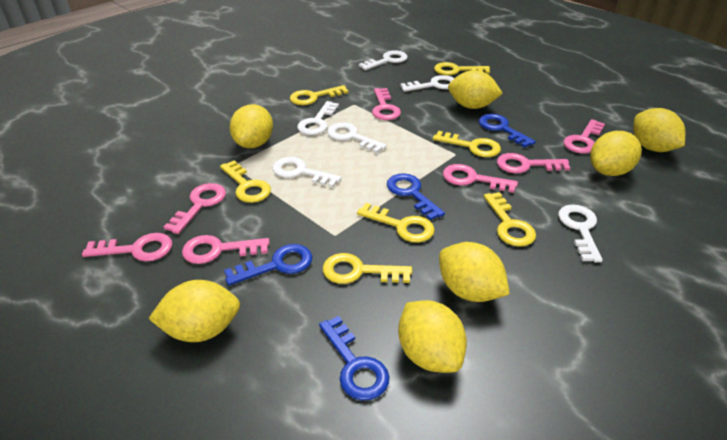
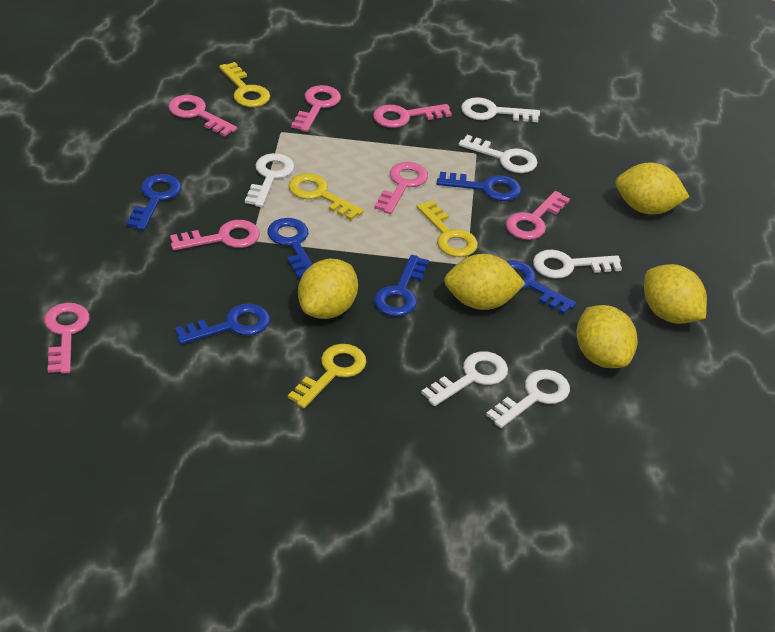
blue key: 4 -> 6
yellow key: 7 -> 4
yellow lemon: 7 -> 5

